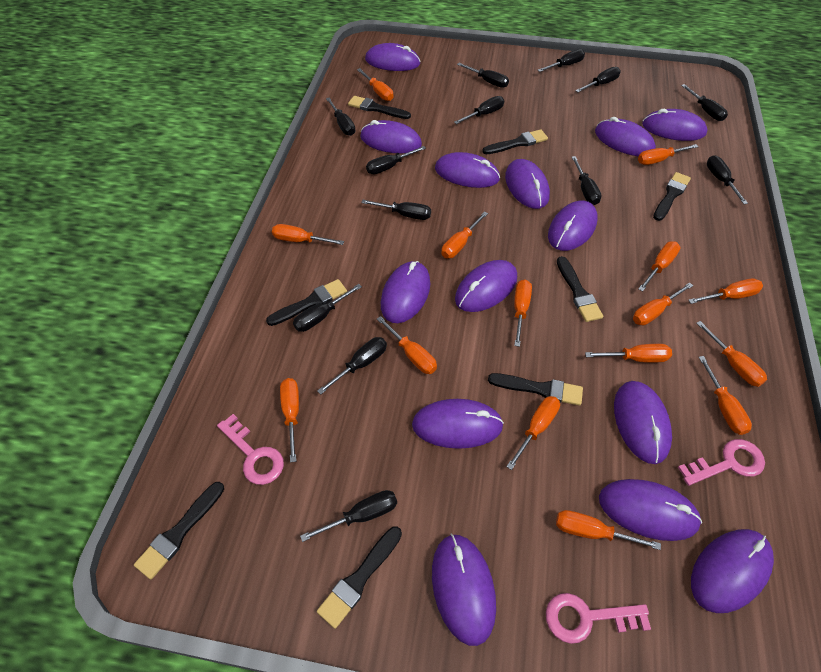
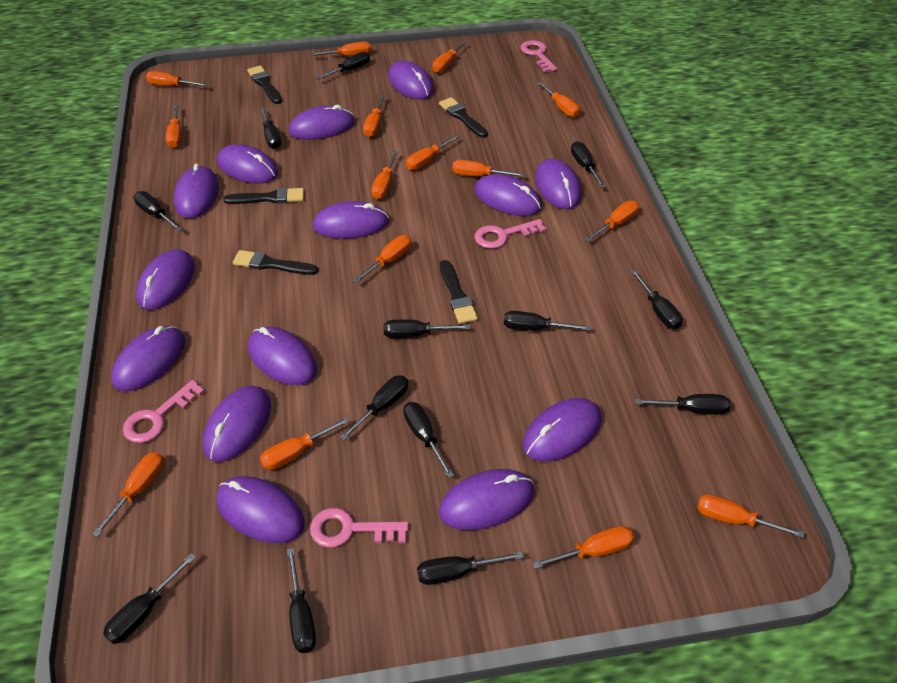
black brush: 8 -> 5
pink key: 3 -> 4

